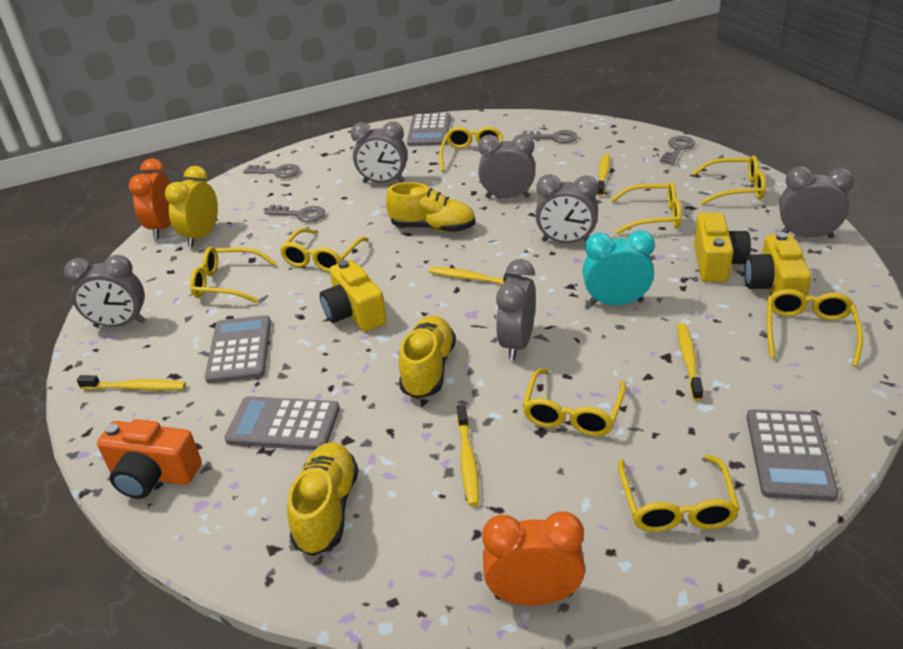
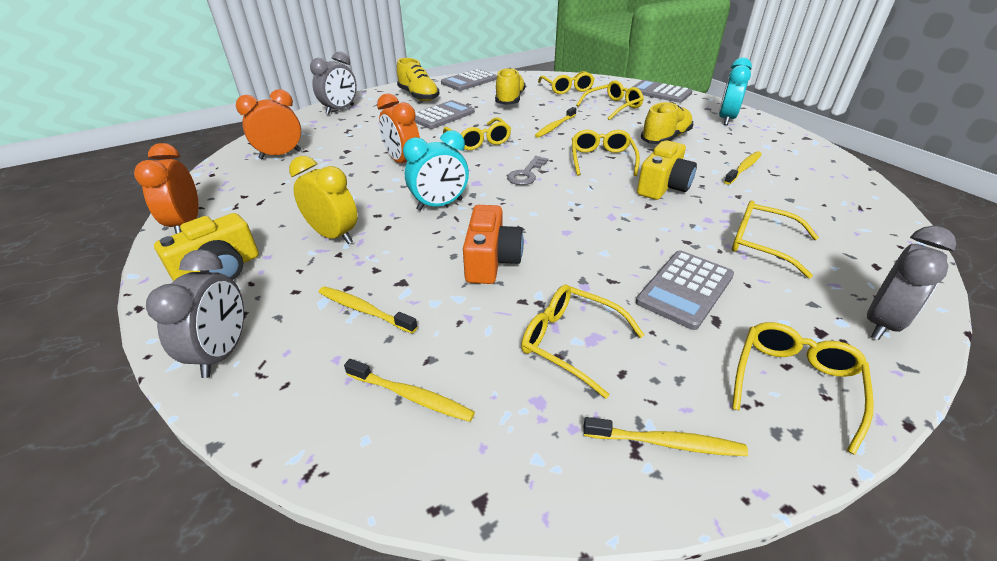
grey clock: 6 -> 3
grey key: 4 -> 1
orange clock: 2 -> 3
turquoise clock: 1 -> 2
yellow camera: 3 -> 2
yellow glasses: 8 -> 7

